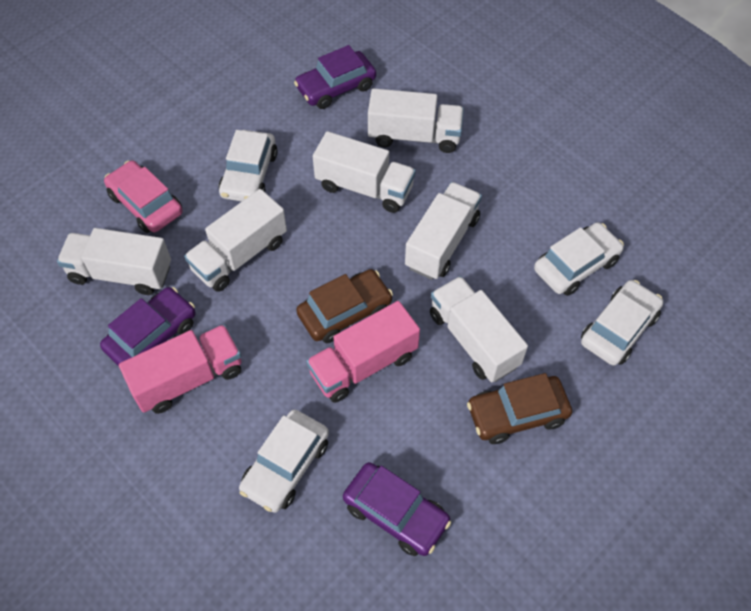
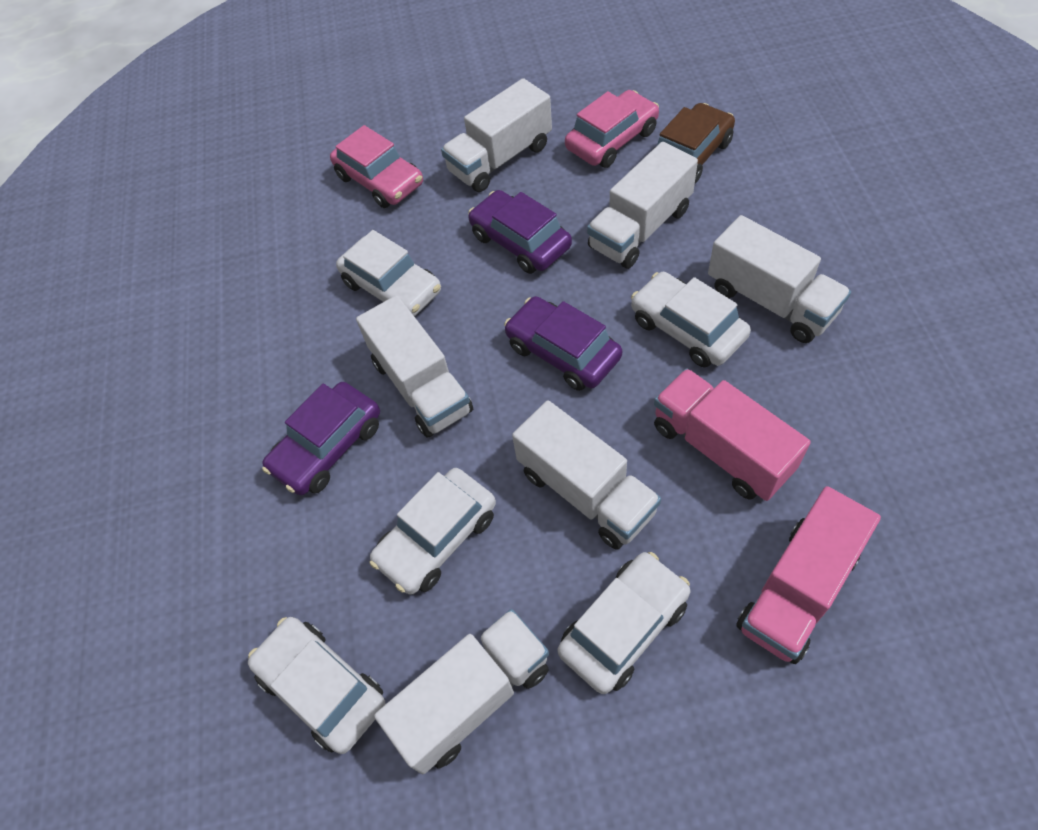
brown car: 2 -> 1
pink car: 1 -> 2
white car: 4 -> 5

